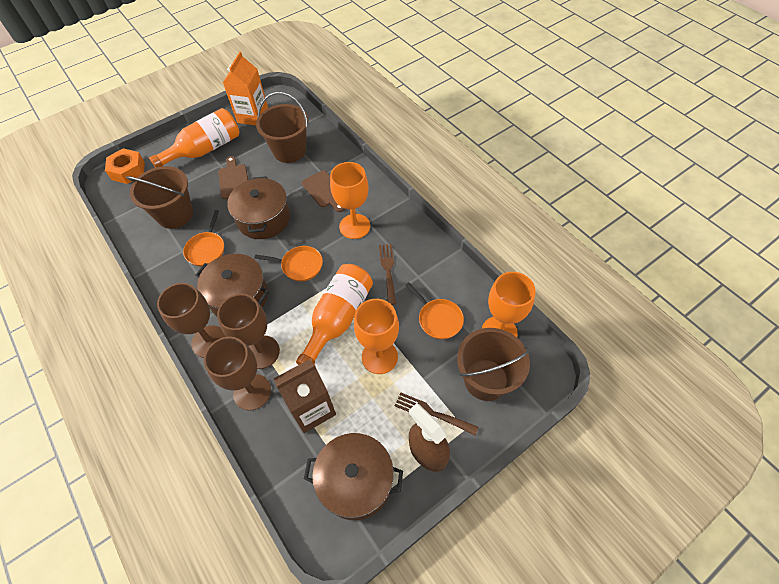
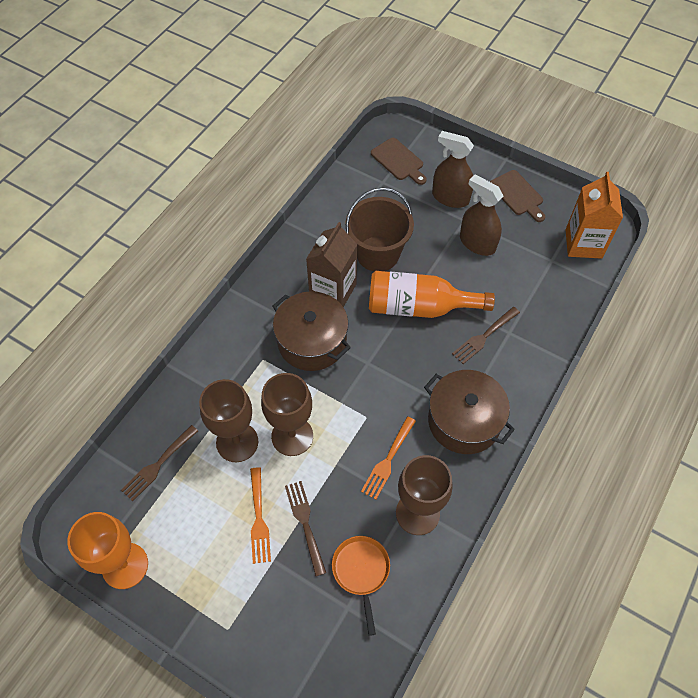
brown bucket: 3 -> 1
brown fork: 2 -> 3
brown pot: 3 -> 2
brown spray bottle: 1 -> 2
orange bottle: 2 -> 1
orange fork: 0 -> 2
orange goblet: 3 -> 1
orange nut: 1 -> 0
orange pan: 3 -> 1

